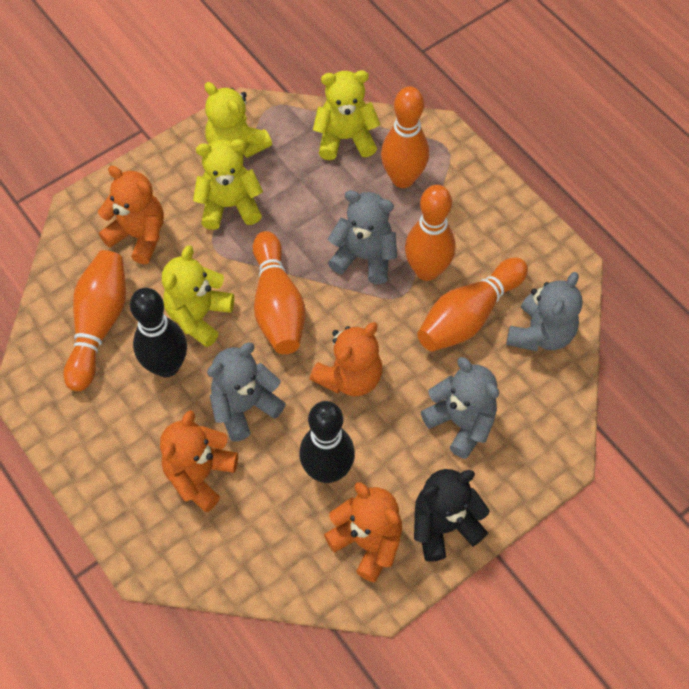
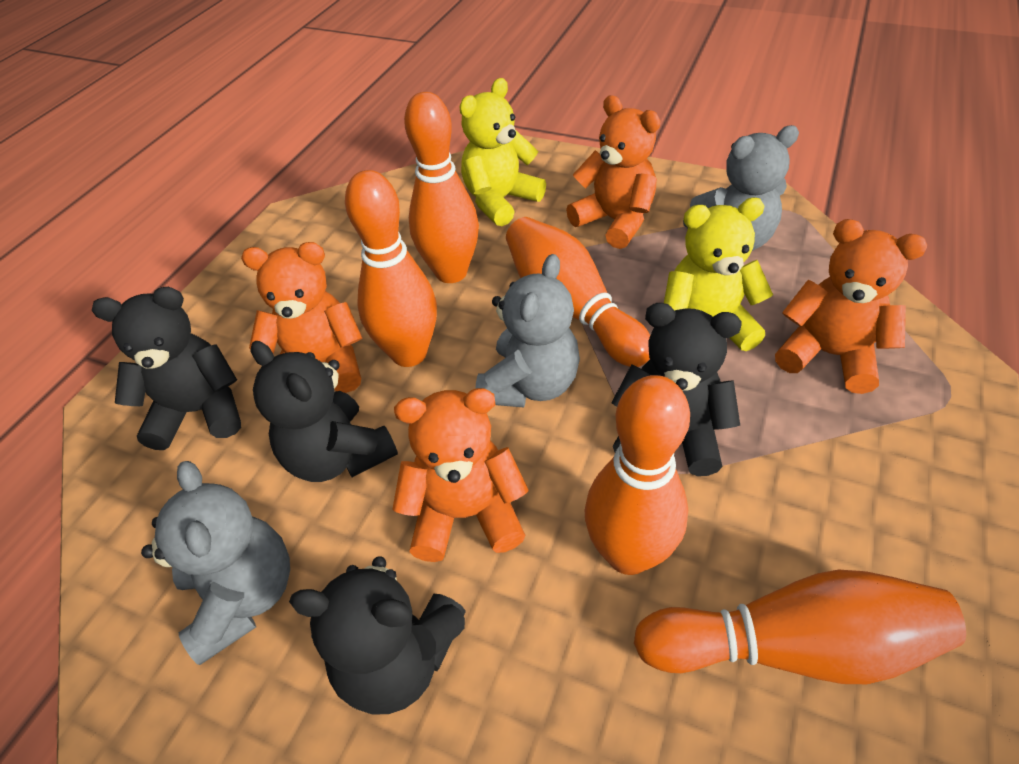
black bowling pin: 2 -> 0
black teddy bear: 1 -> 4
grey teddy bear: 4 -> 3
yellow teddy bear: 4 -> 2

